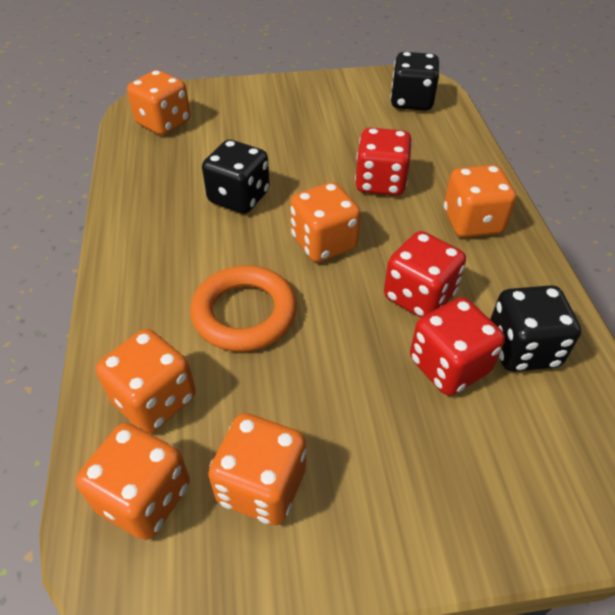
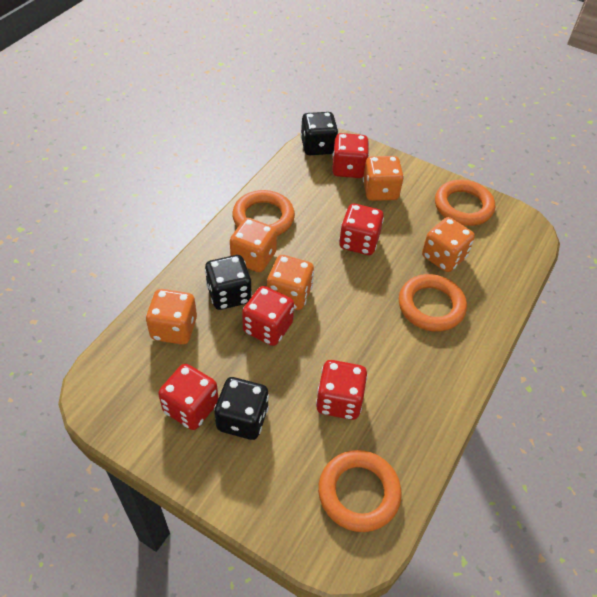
orange dice: 6 -> 5
orange ring: 1 -> 4
red dice: 3 -> 5

